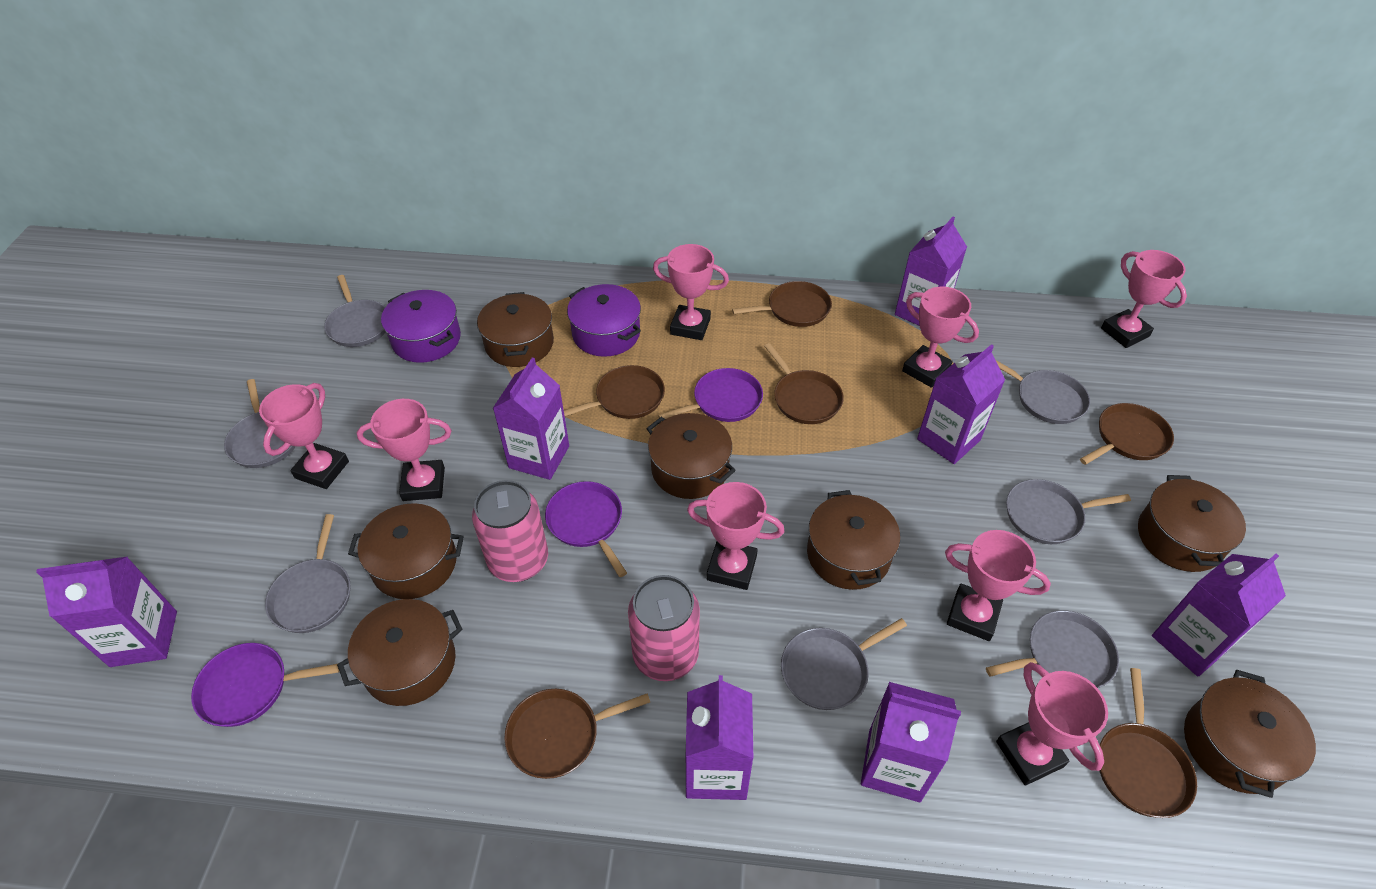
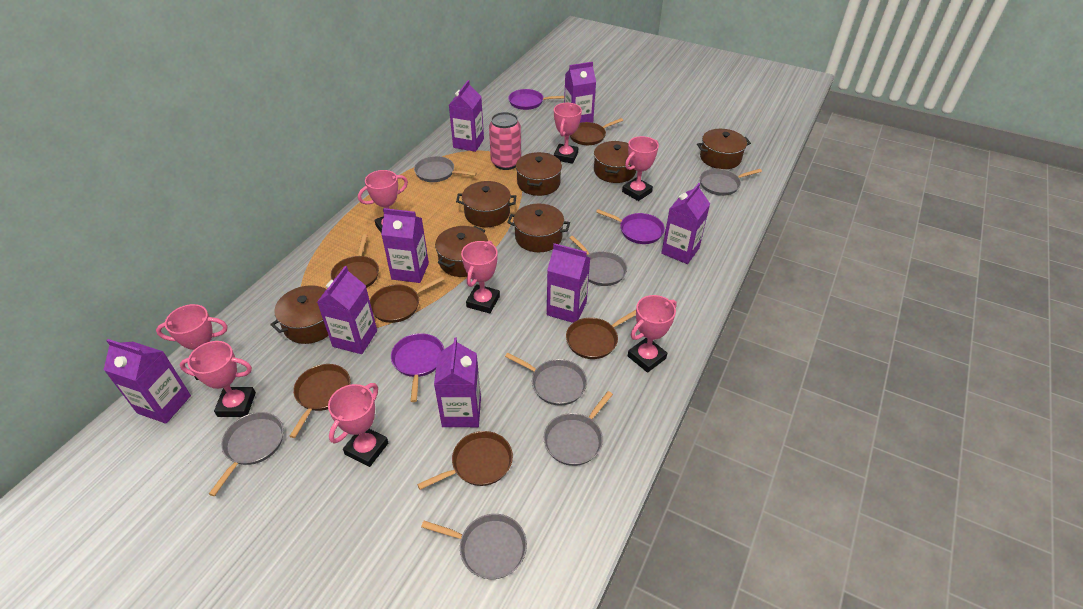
pink can: 2 -> 1
purple carton: 7 -> 8
purple pot: 2 -> 0

